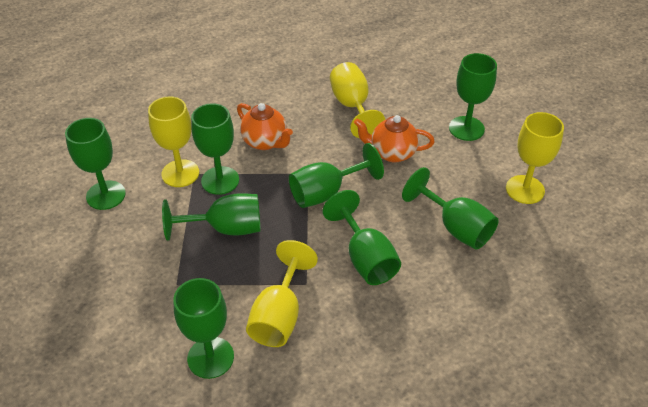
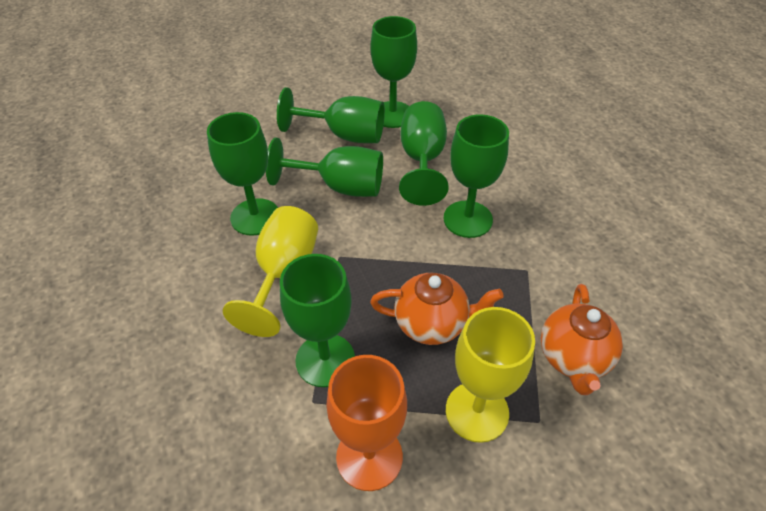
green goblet: 8 -> 7
orange goblet: 0 -> 1
yellow goblet: 4 -> 2

